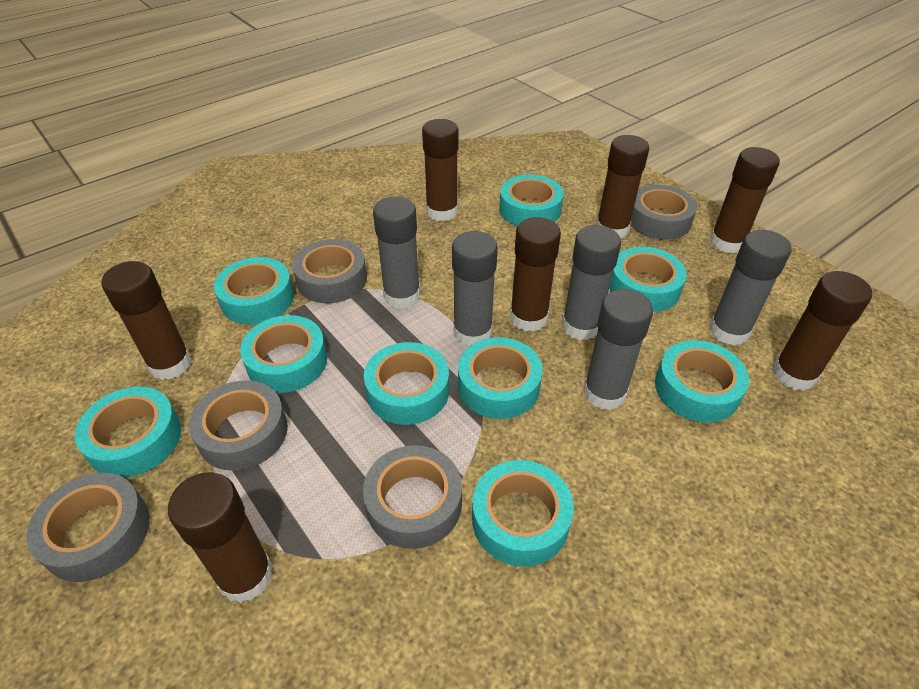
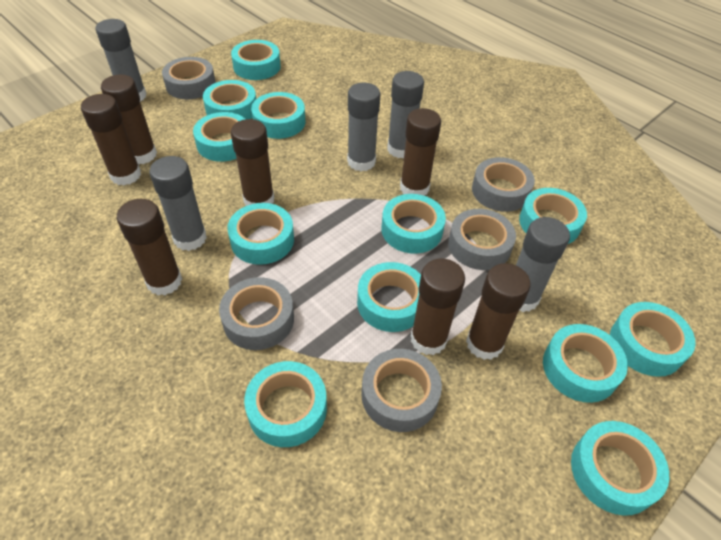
turquoise tape: 9 -> 12

